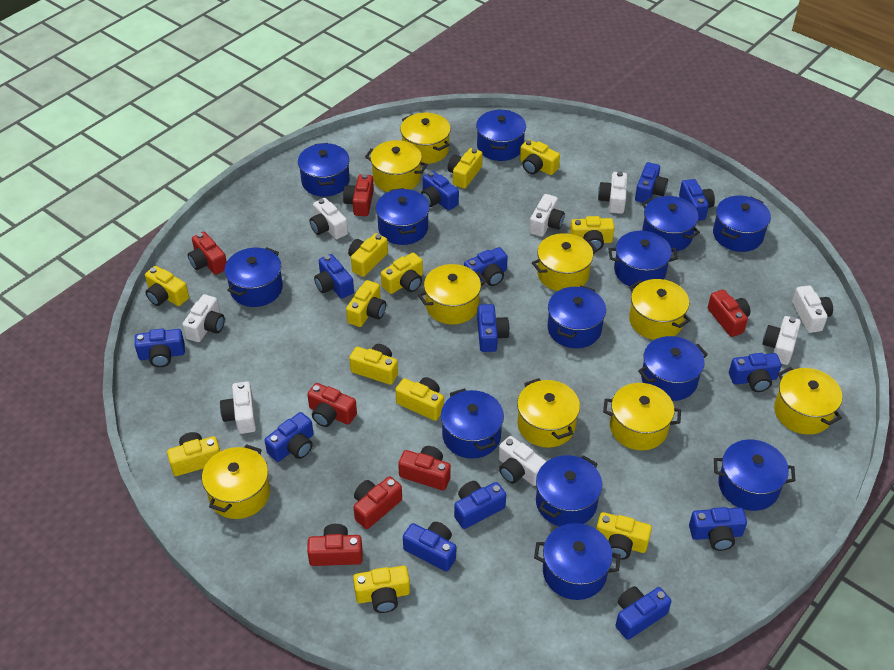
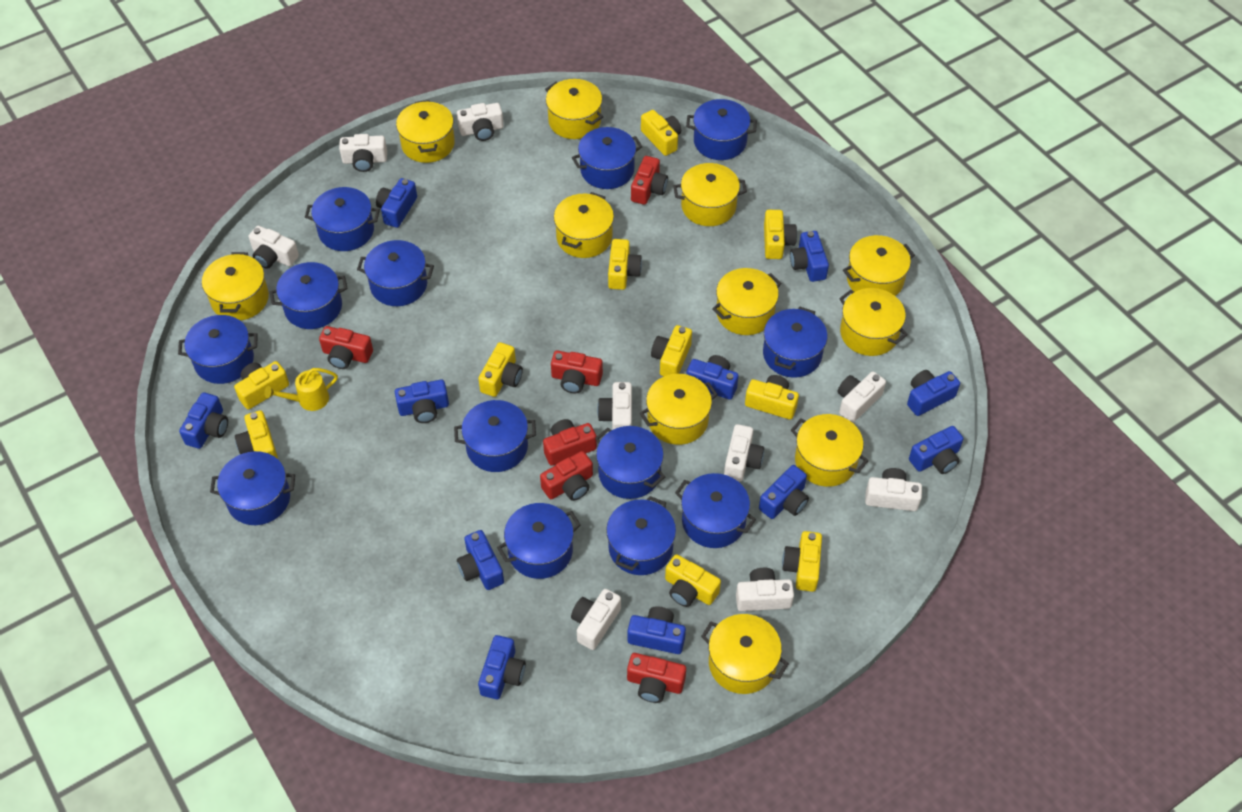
blue camera: 13 -> 11
red camera: 7 -> 6
white camera: 8 -> 9
yellow camera: 12 -> 10
yellow pot: 9 -> 11
yellow watering can: 0 -> 1

